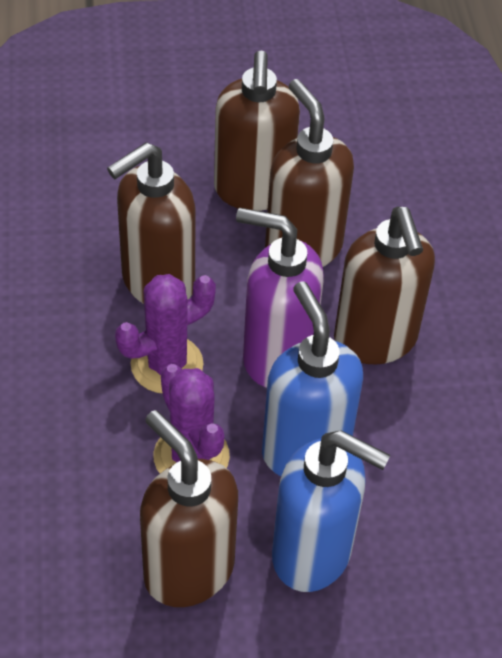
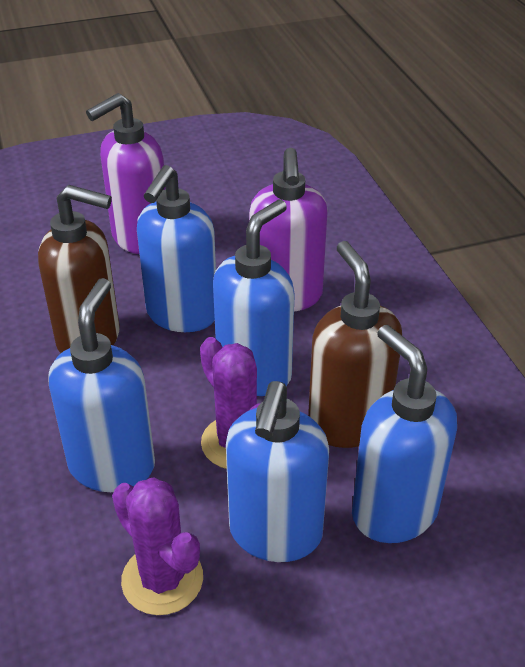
blue soap dispenser: 2 -> 5
brown soap dispenser: 5 -> 2
purple soap dispenser: 1 -> 2

